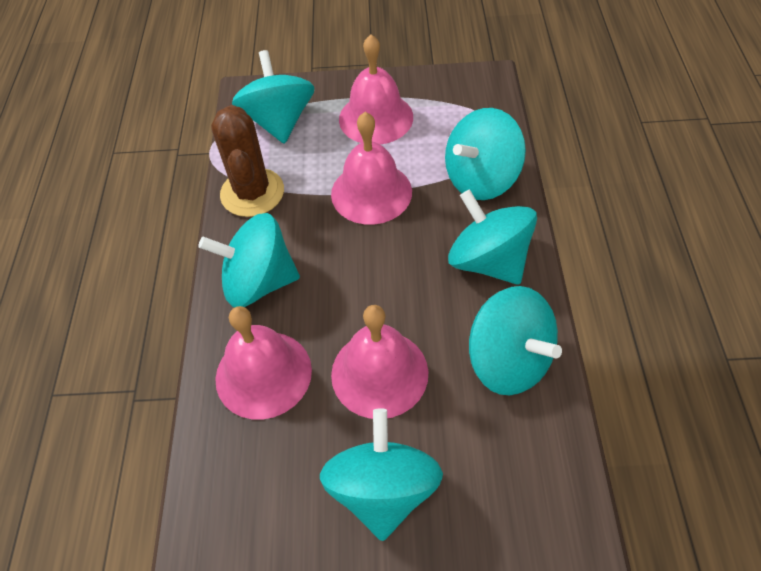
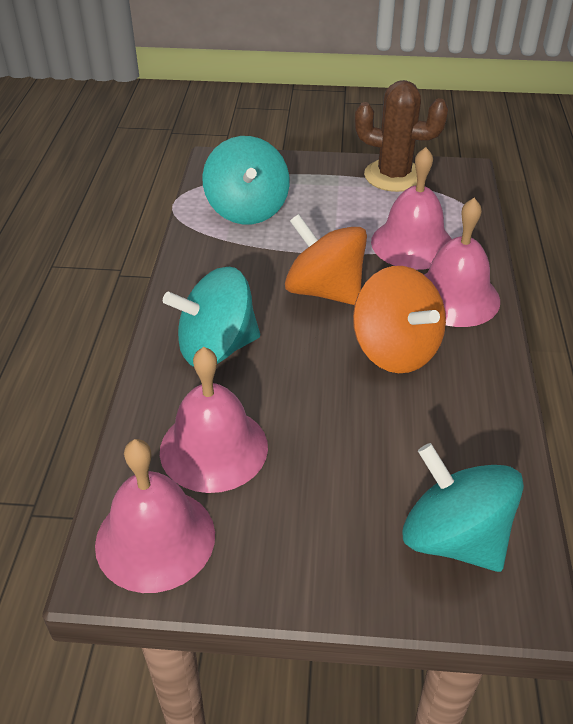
orange spinning top: 0 -> 2
turquoise spinning top: 6 -> 3

